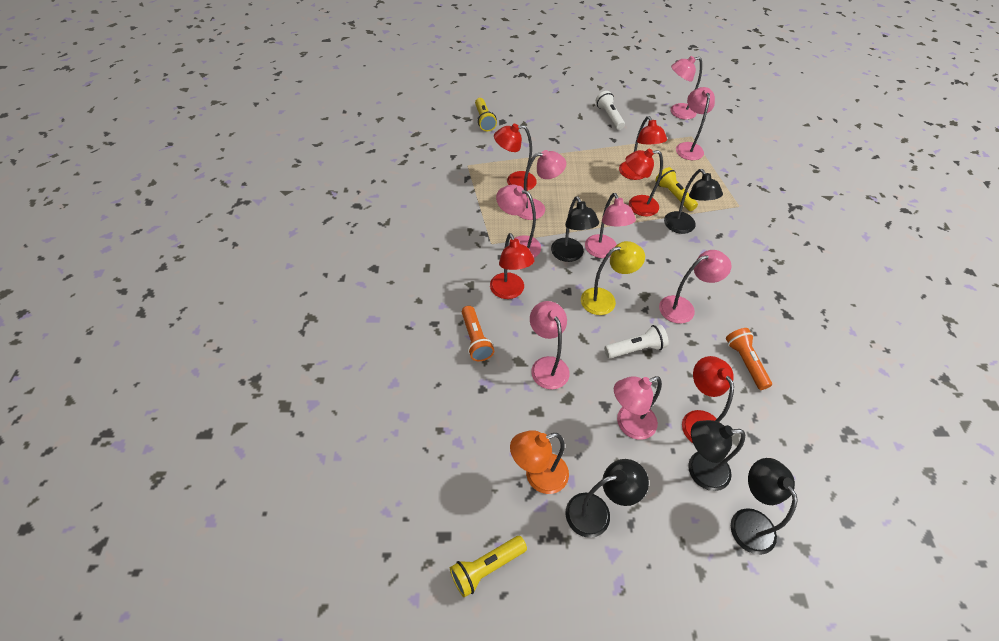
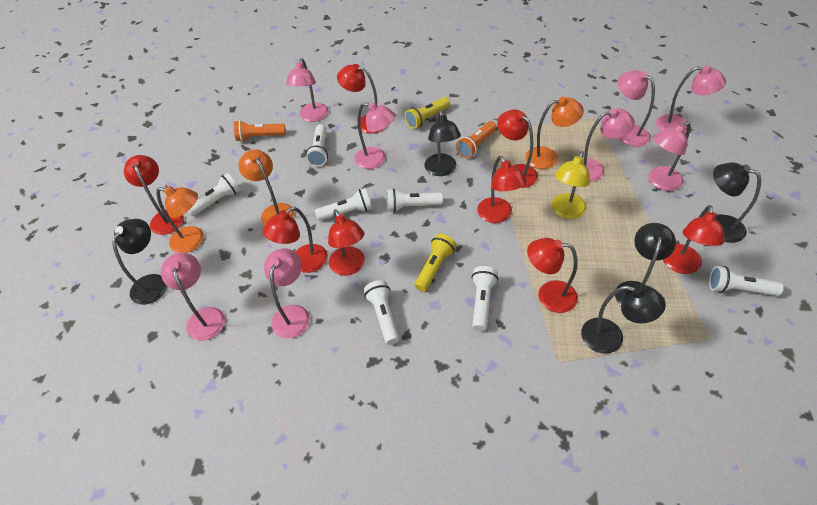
orange lamp: 1 -> 3
red lamp: 5 -> 8
white flashlight: 2 -> 7
yellow flashlight: 3 -> 2

